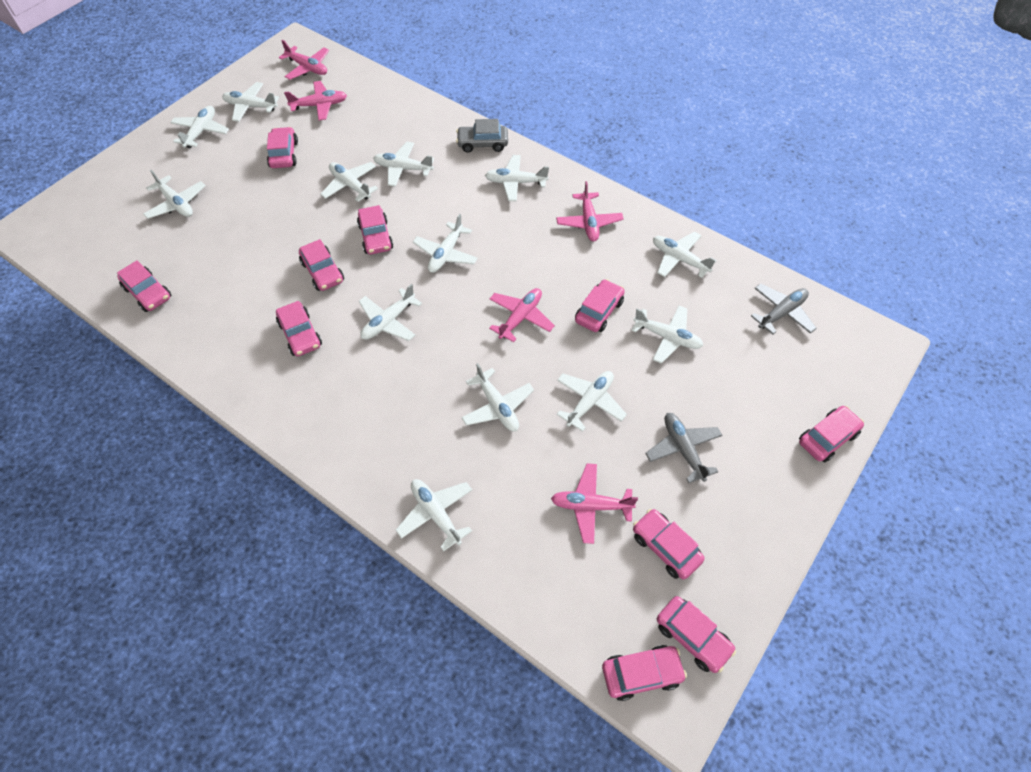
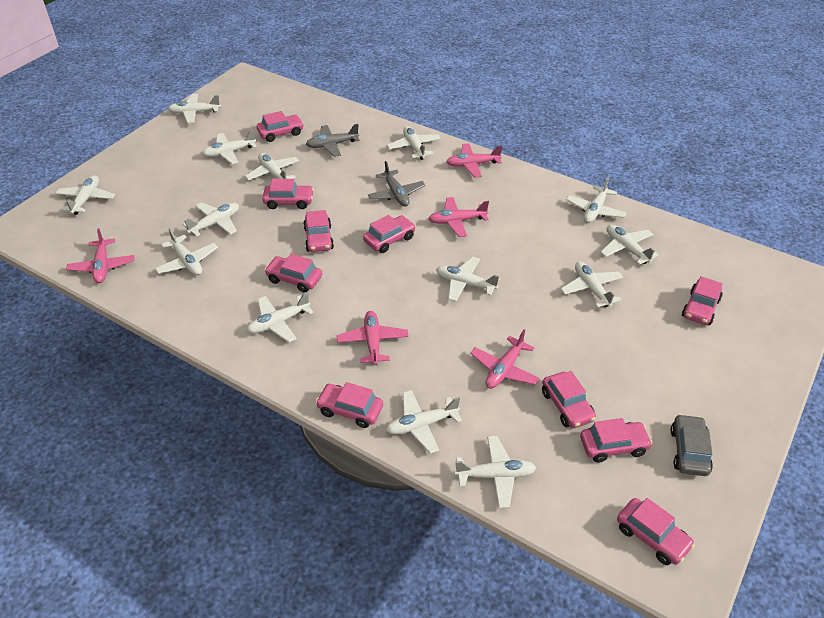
white plane: 13 -> 14

